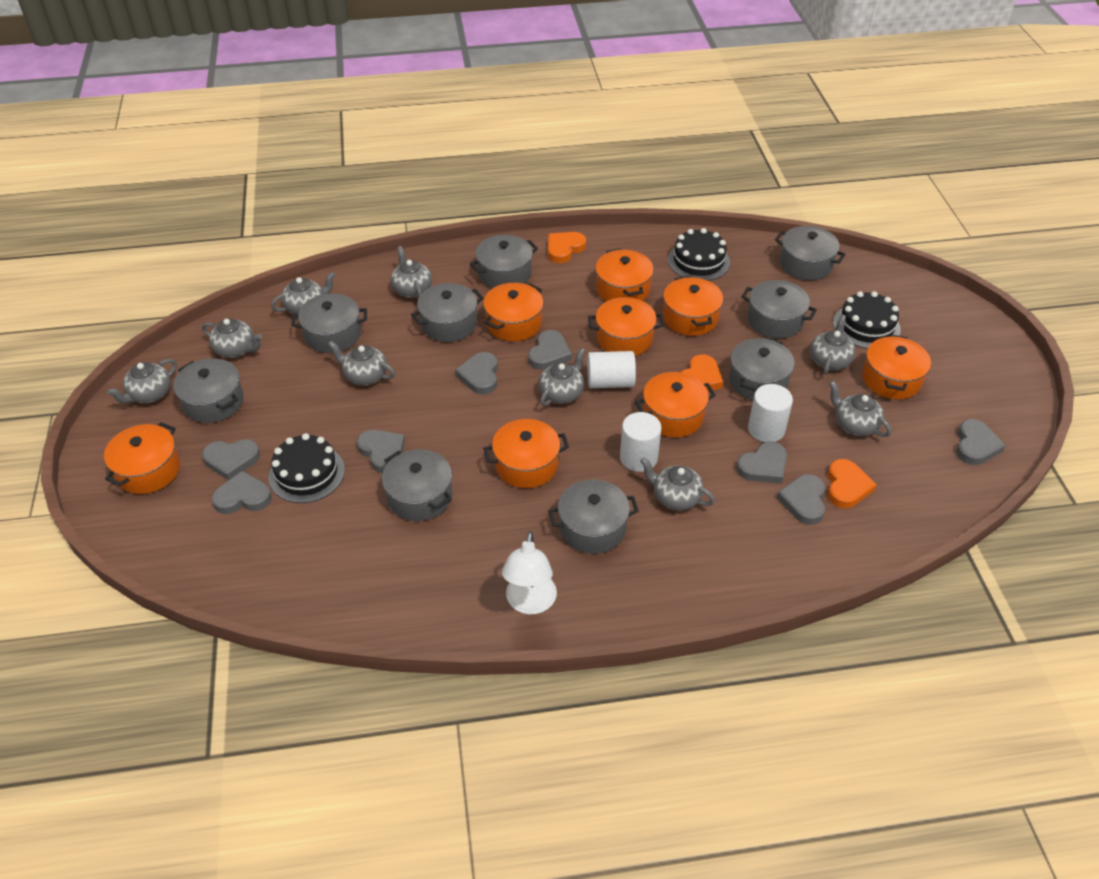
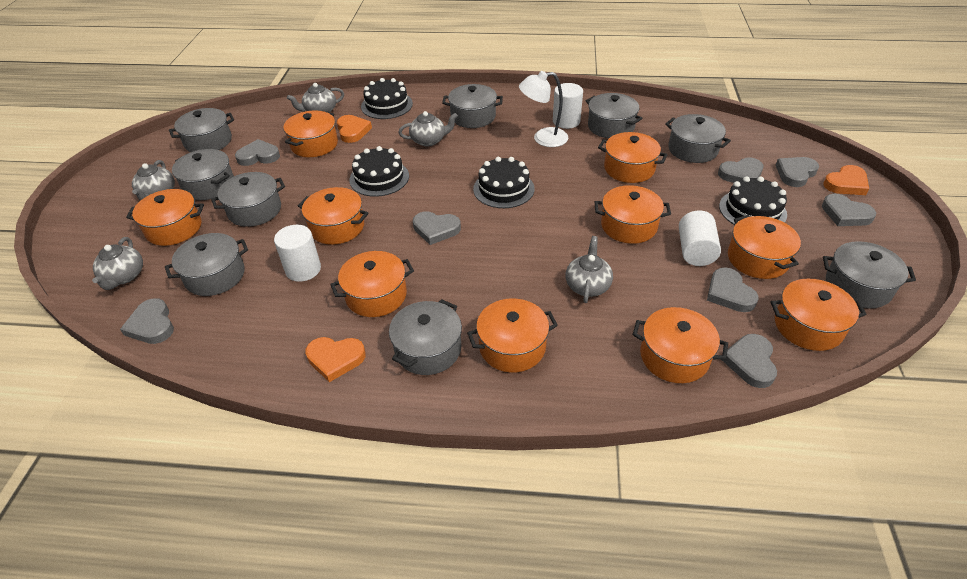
black cake: 3 -> 4
grey teapot: 9 -> 5
orange pot: 8 -> 10

